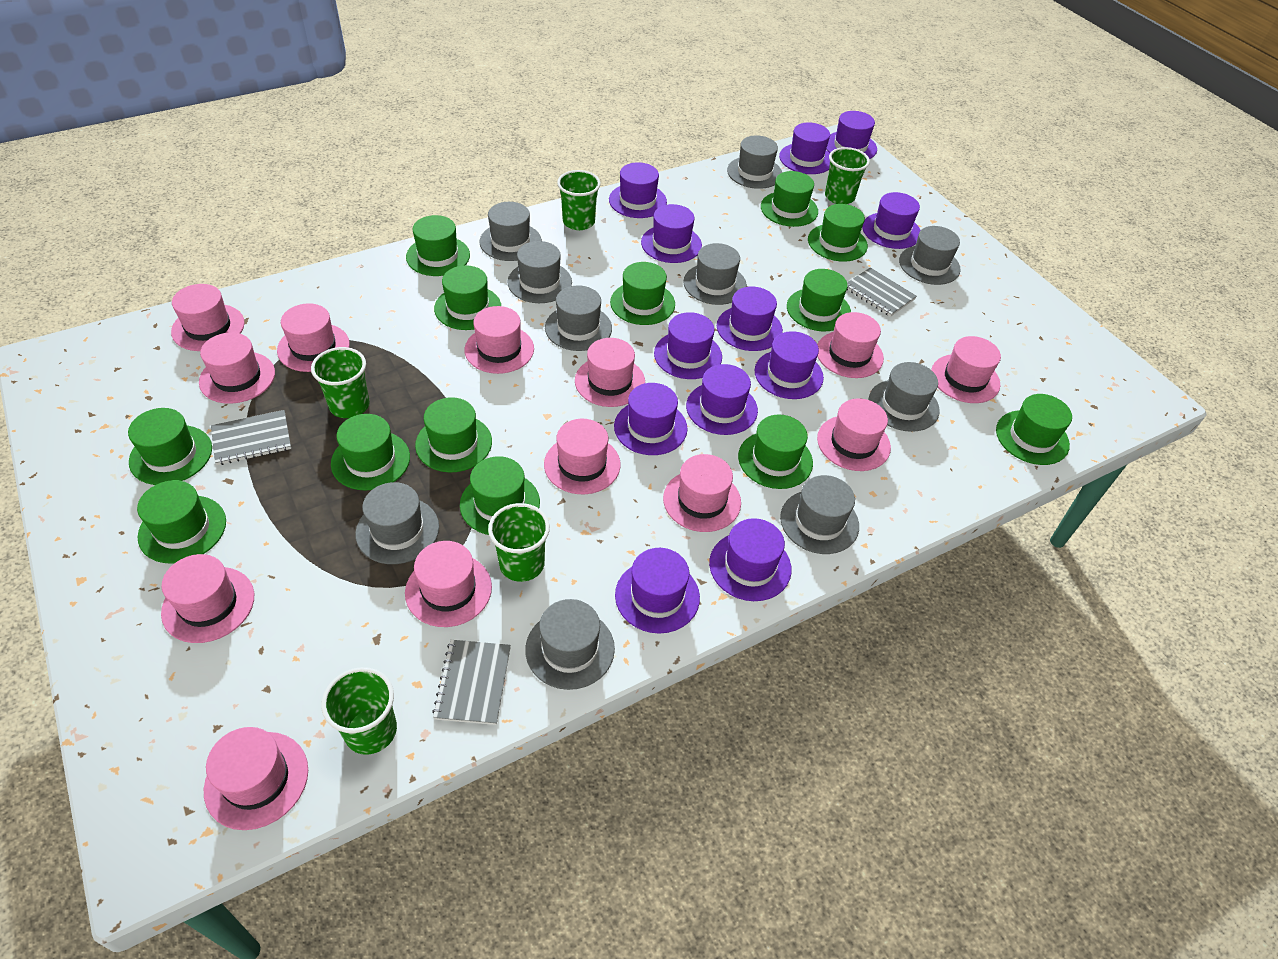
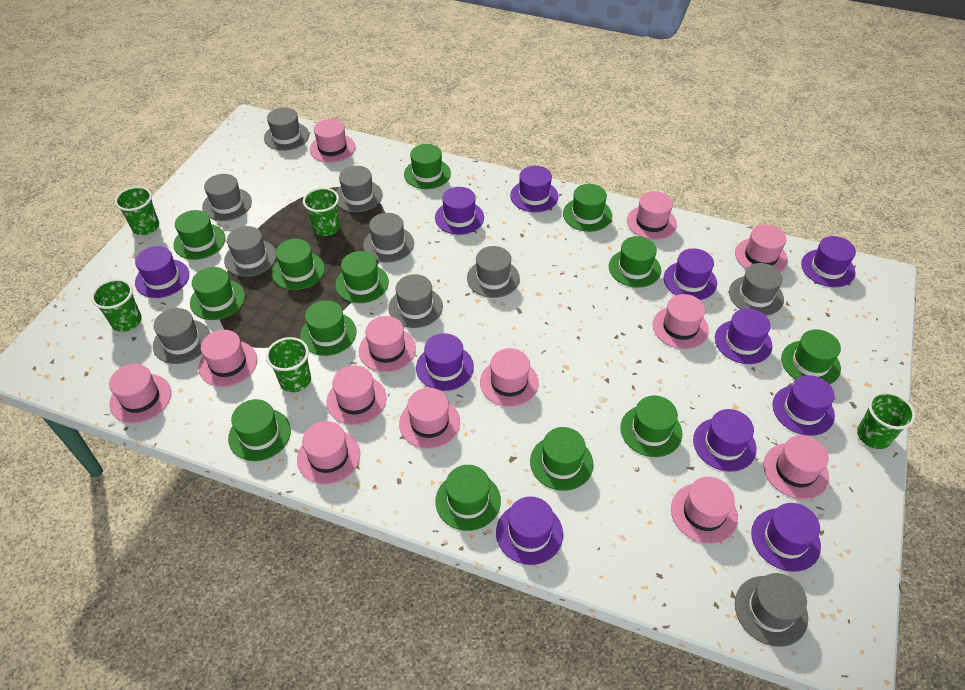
grey notebook: 3 -> 0
purple hat: 12 -> 11

